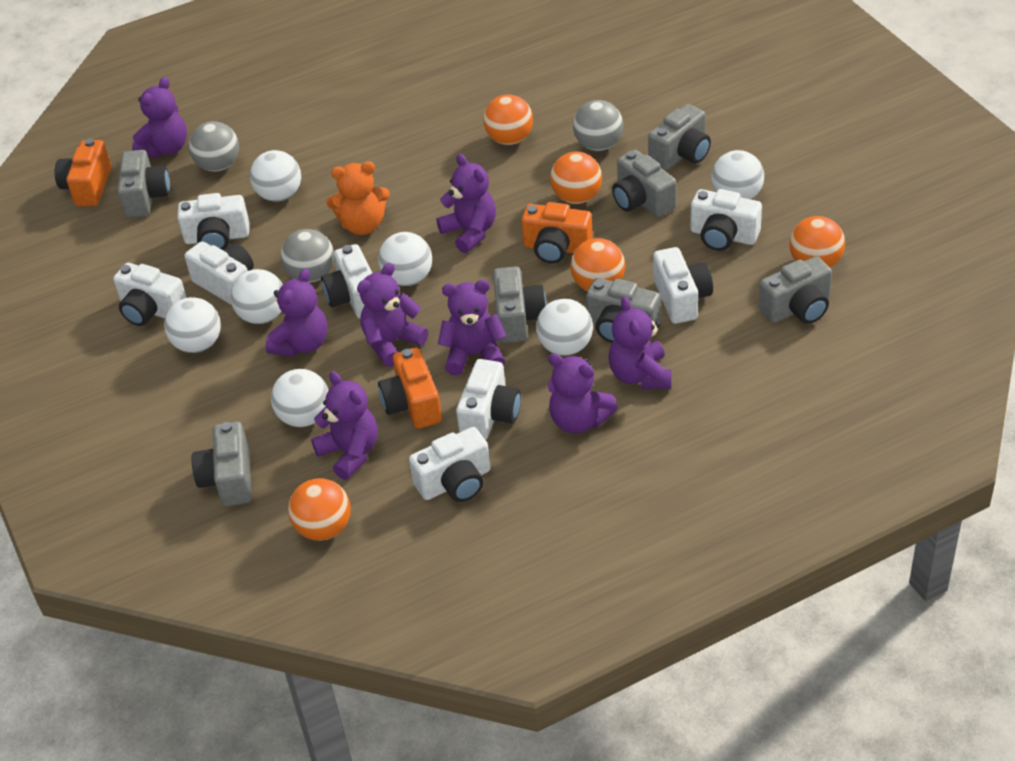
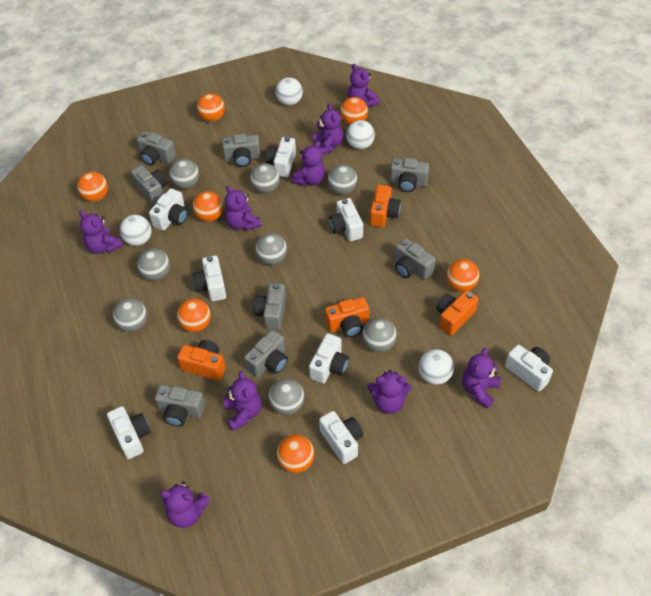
grey ball: 3 -> 8
grey camera: 7 -> 8
orange ball: 5 -> 7
orange camera: 3 -> 4
orange teddy bear: 1 -> 0
purple teddy bear: 8 -> 9
white ball: 7 -> 4

